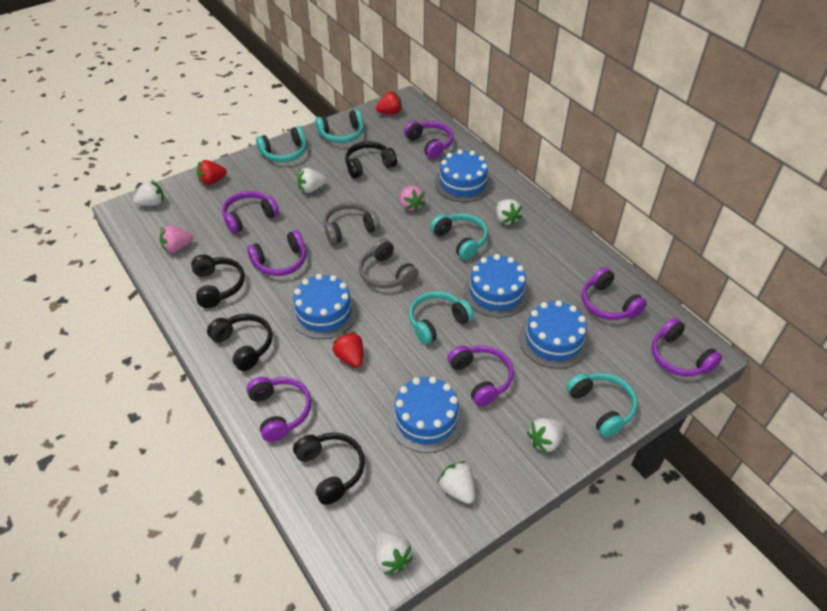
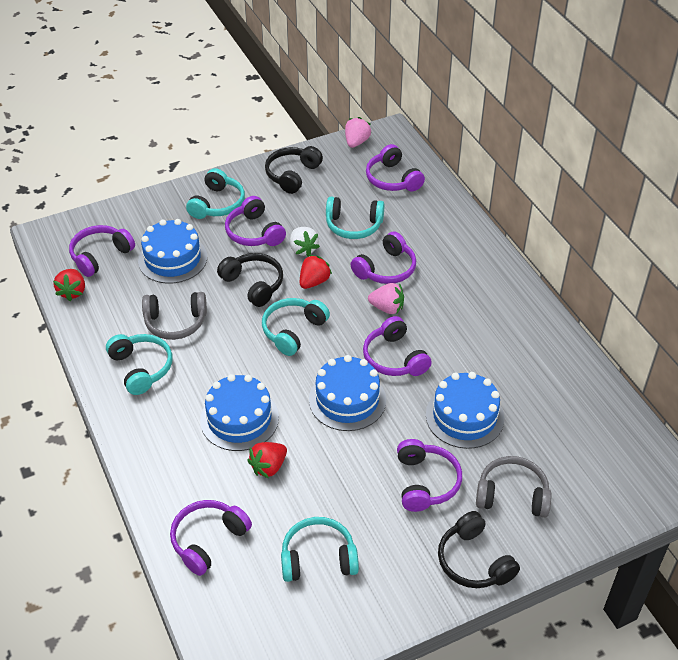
black headphones: 4 -> 3
blue cake: 5 -> 4
white strawberry: 6 -> 1

